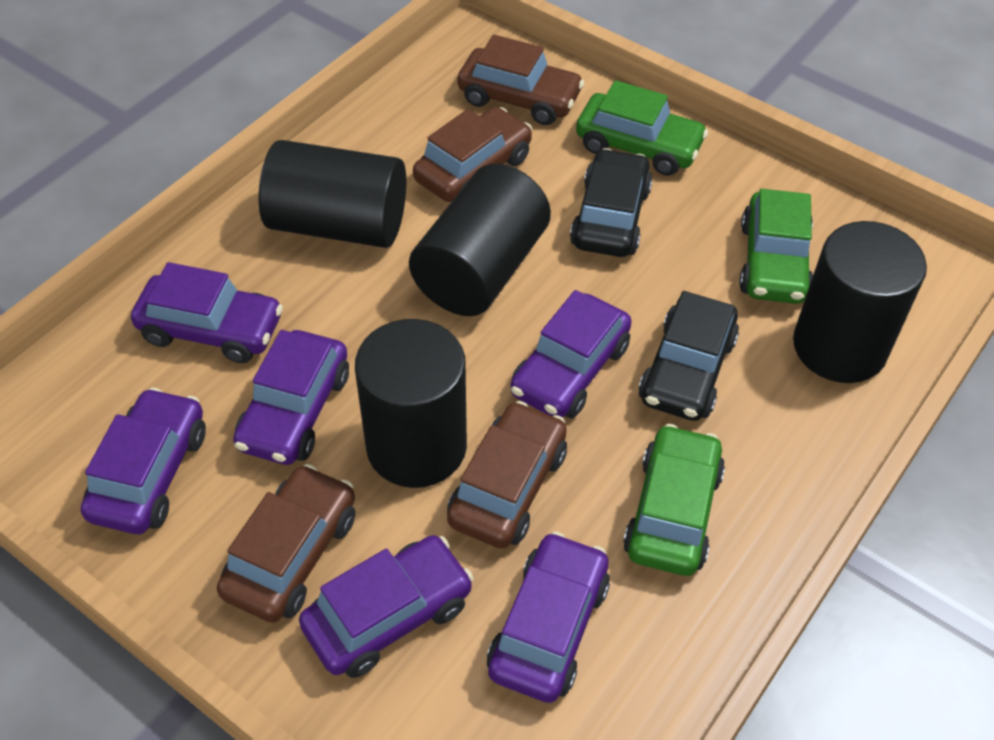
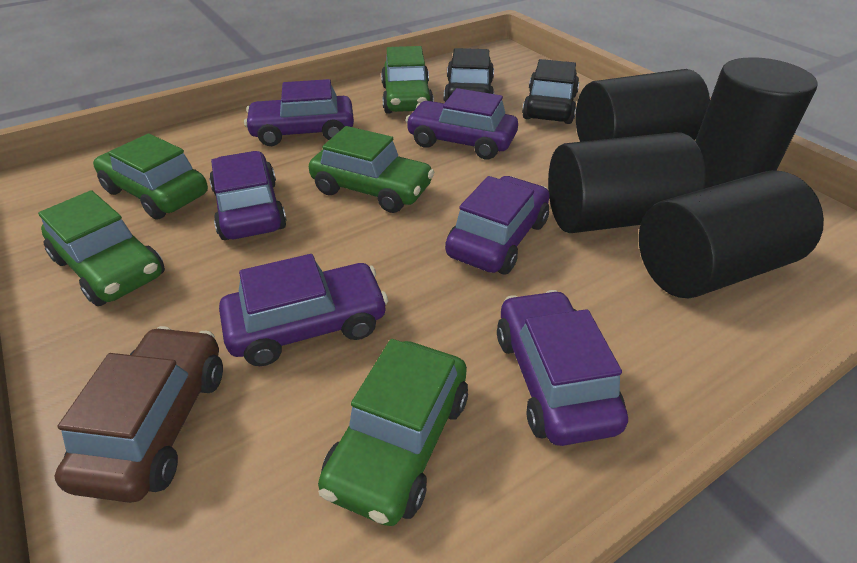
brown car: 4 -> 1
green car: 3 -> 5

